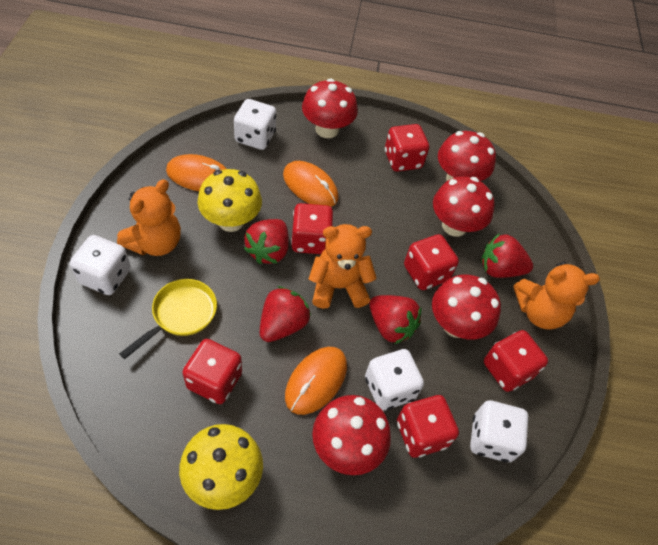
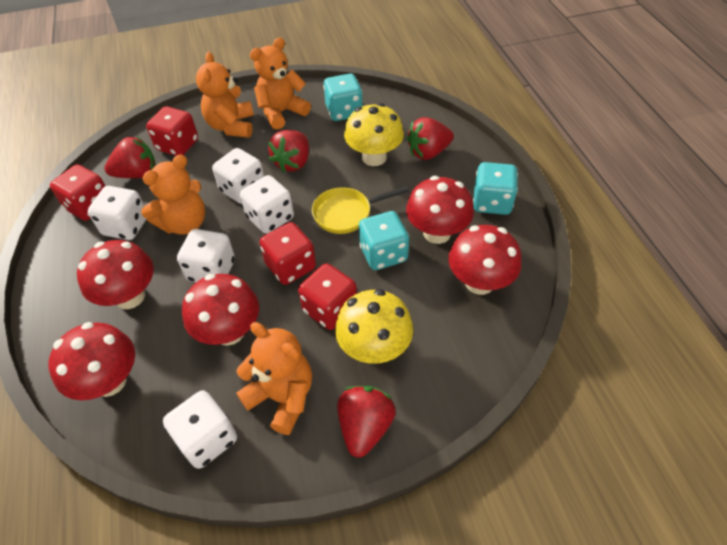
orange mouse: 3 -> 0
orange teddy bear: 3 -> 4
red dice: 6 -> 4
turquoise dice: 0 -> 3
white dice: 4 -> 5

